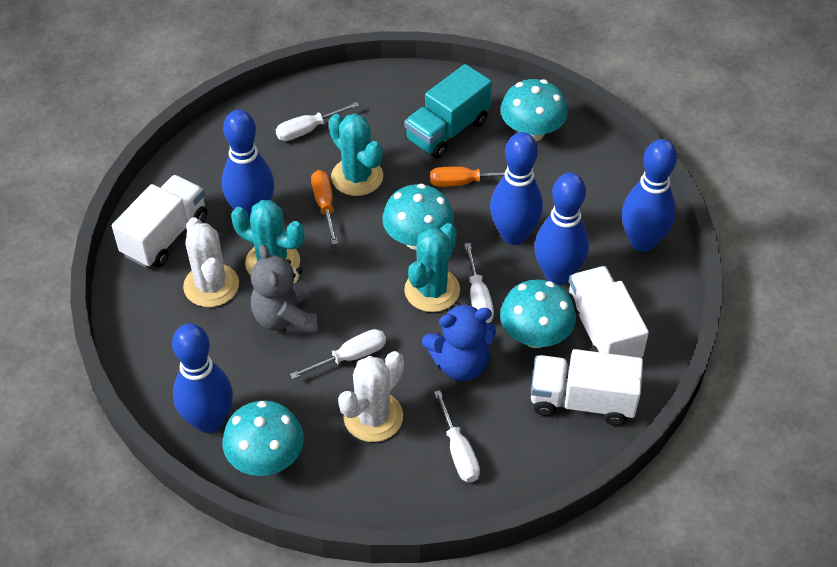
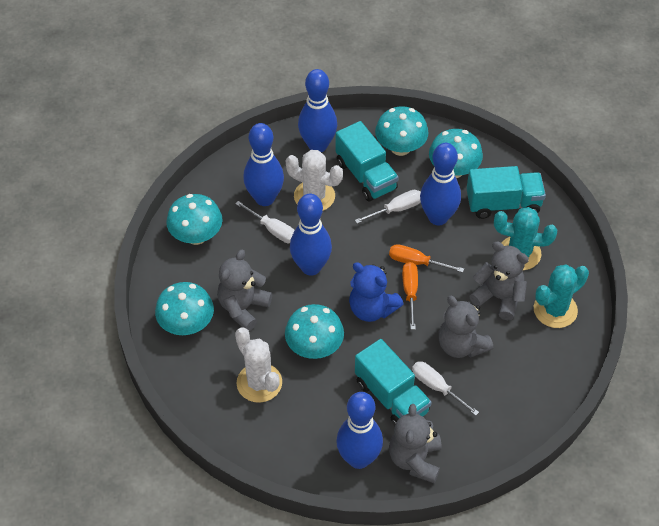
grey teddy bear: 1 -> 4
turquoise cactus: 3 -> 2
turquoise mushroom: 4 -> 5
turquoise truck: 1 -> 3
white screwdriver: 4 -> 3
white truck: 3 -> 0

